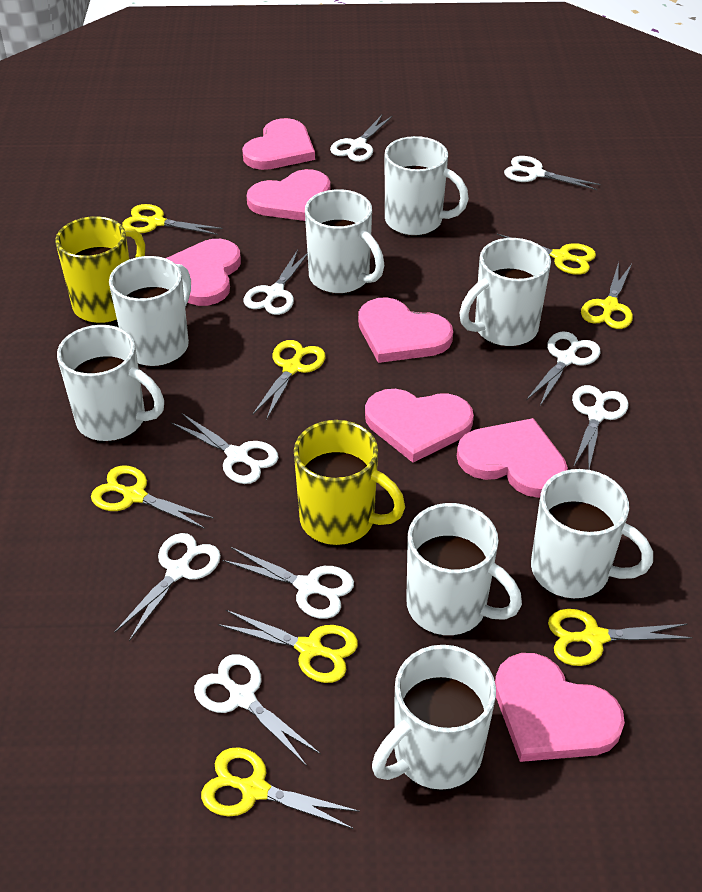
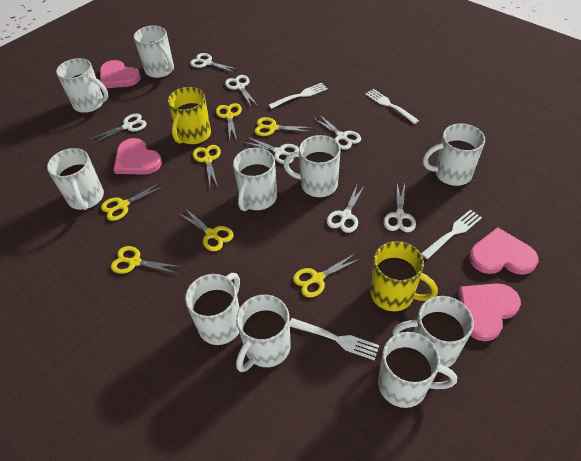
pink heart: 7 -> 4
white fork: 0 -> 4
white mug: 8 -> 10
white scissors: 9 -> 7
yellow scissors: 8 -> 7

